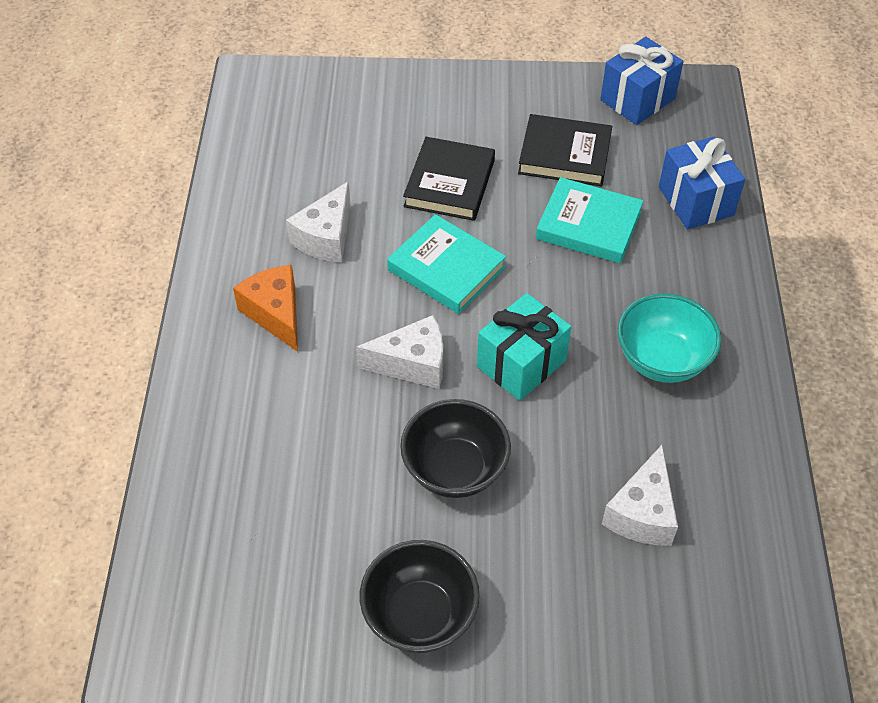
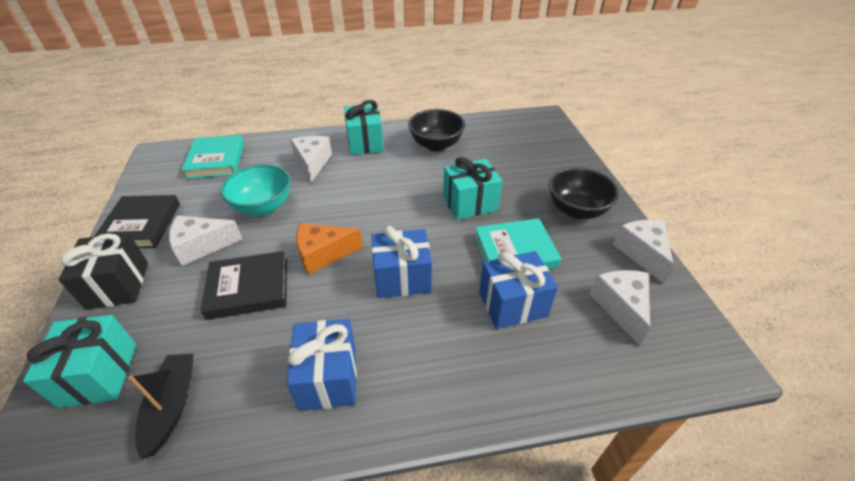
black boat: 0 -> 1
black gift: 0 -> 1
blue gift: 2 -> 3
turquoise gift: 1 -> 3
white cheese: 3 -> 4

